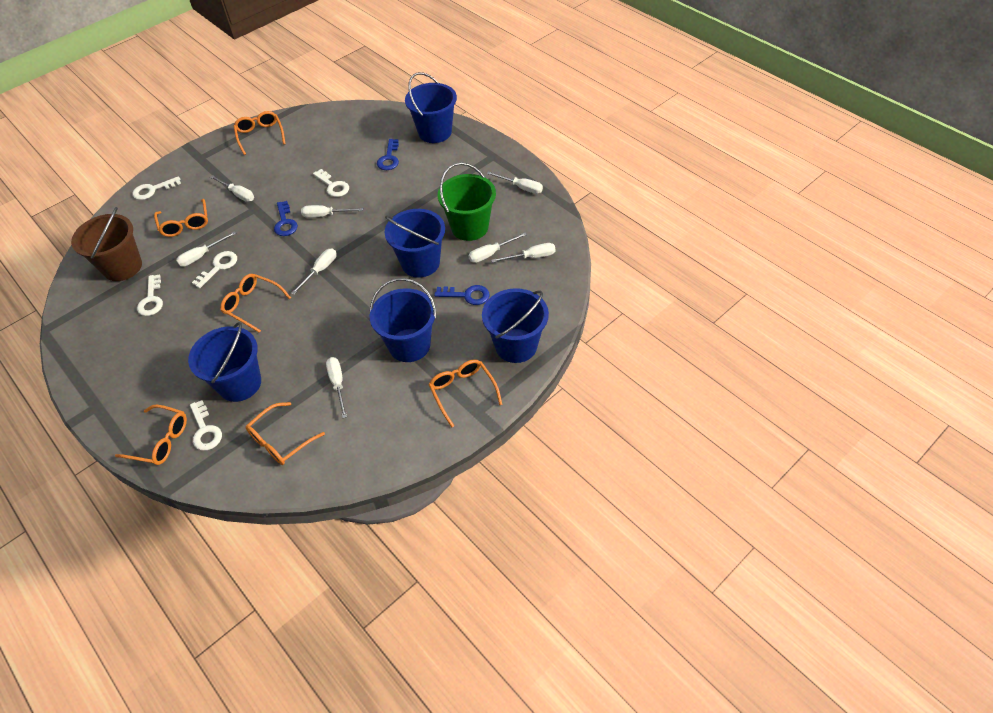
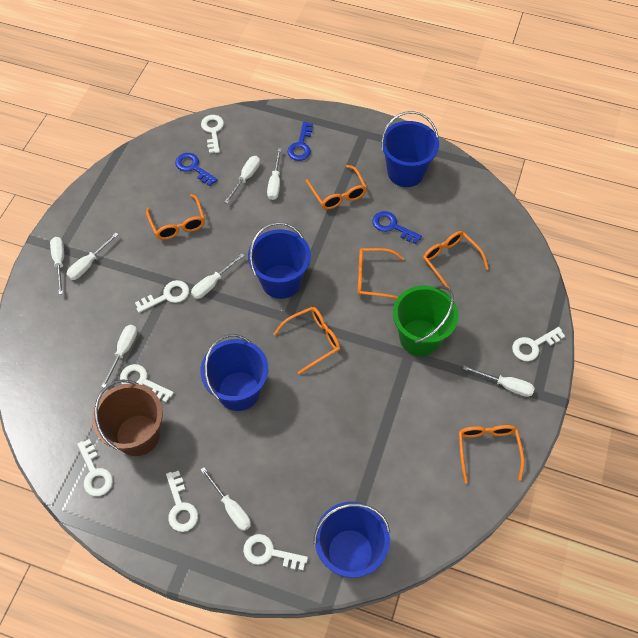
blue bucket: 5 -> 4
white key: 5 -> 7

